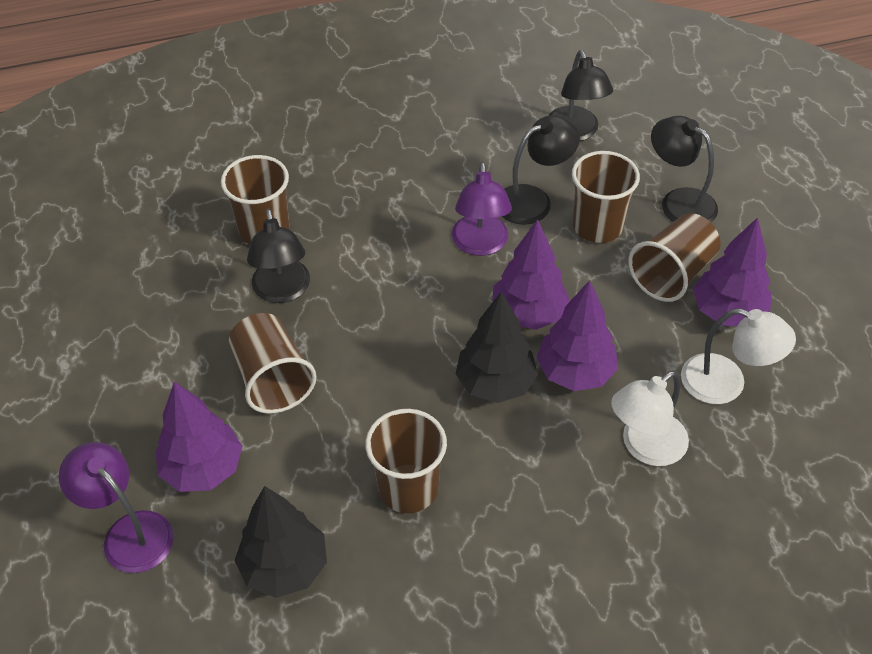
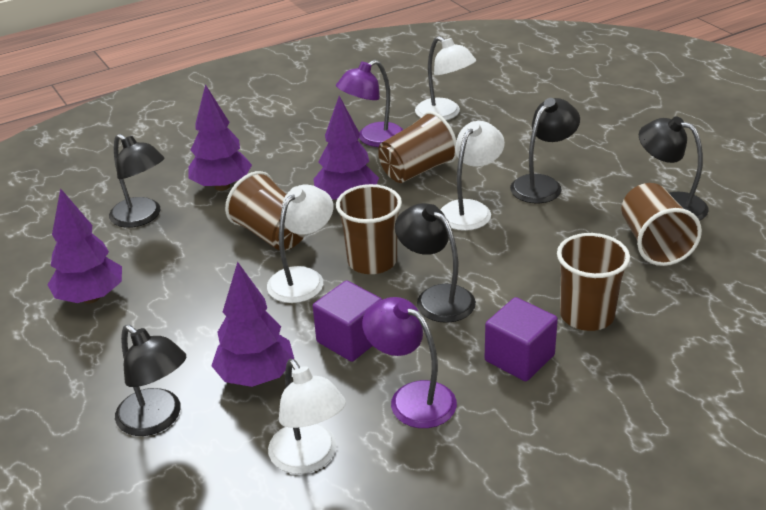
black lamp: 4 -> 5
black tree: 2 -> 0
purple cube: 0 -> 2
white lamp: 2 -> 4

